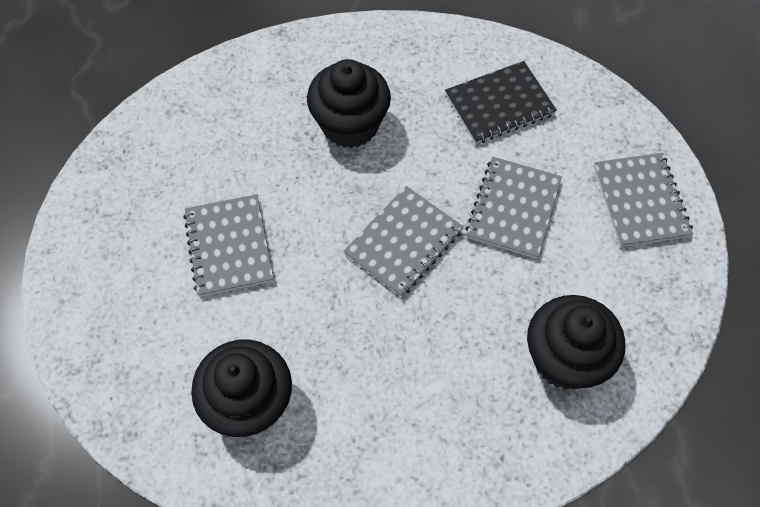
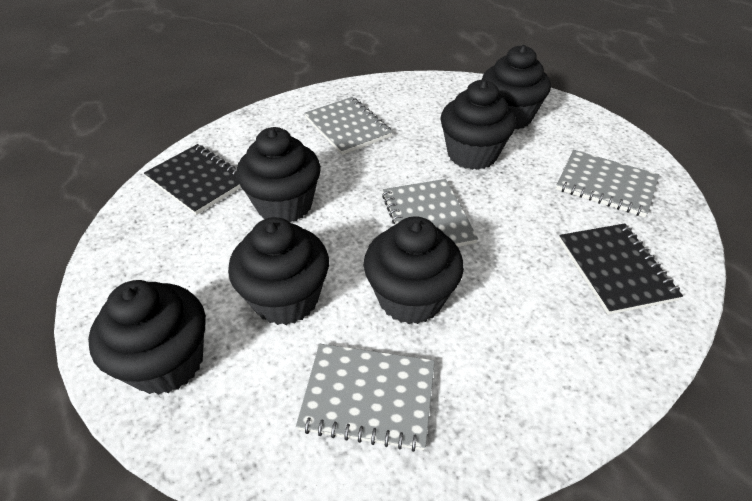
black cupcake: 3 -> 6
black notebook: 1 -> 2

